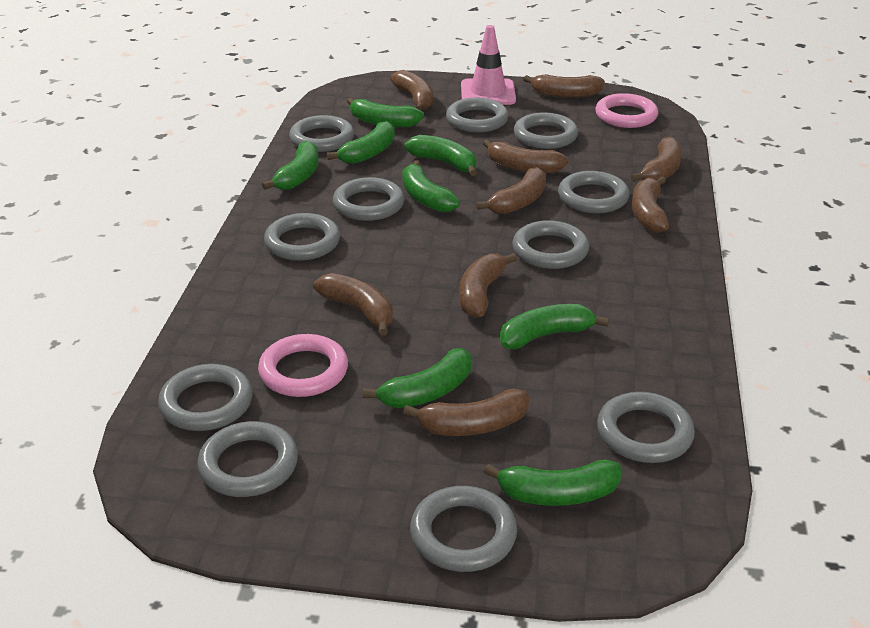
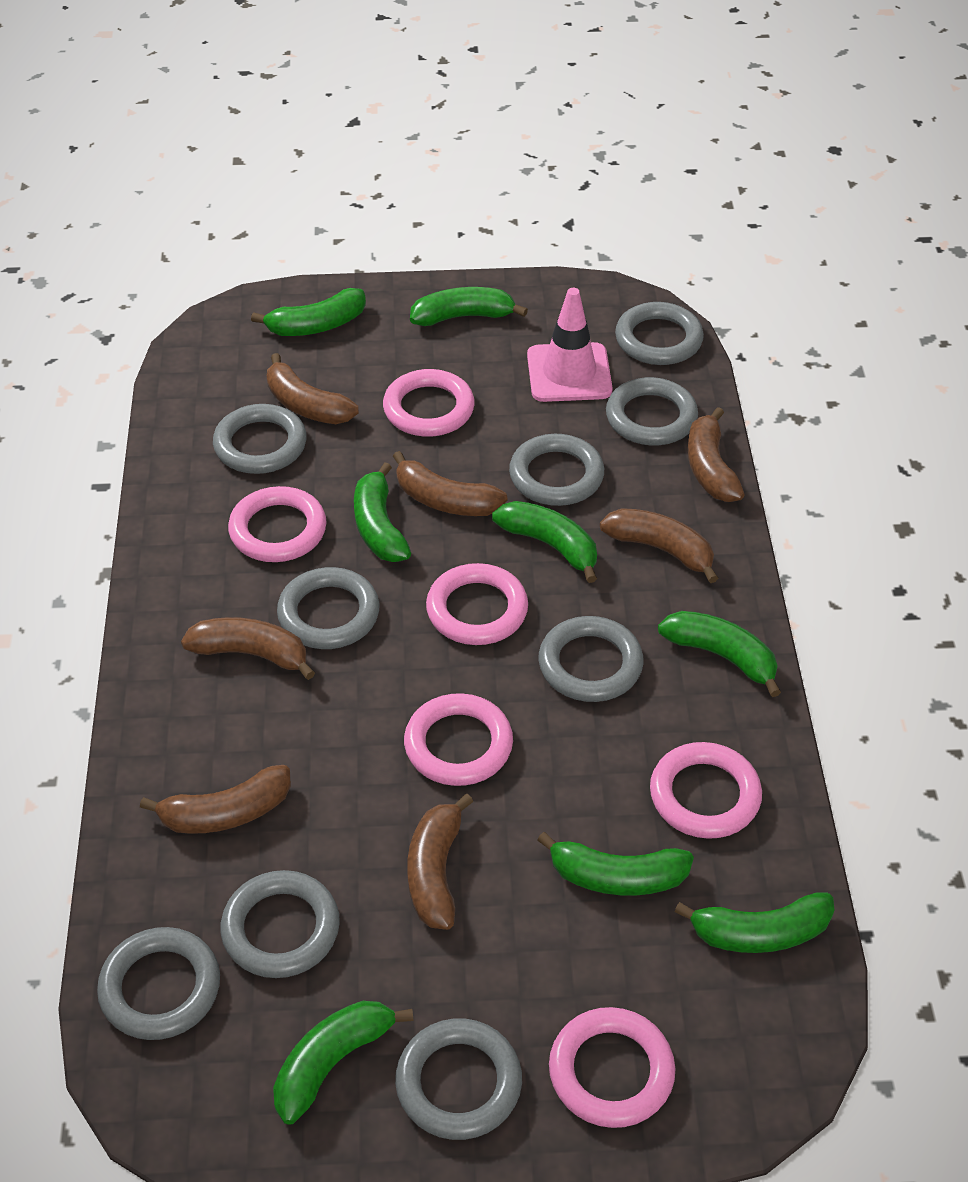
brown banana: 9 -> 7
grey ring: 11 -> 9
pink ring: 2 -> 6

